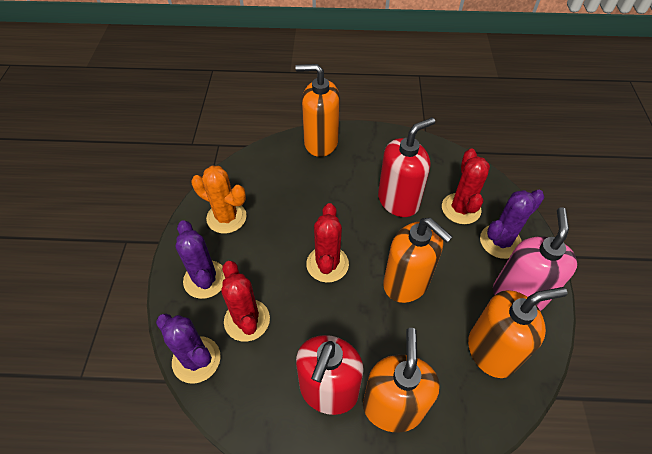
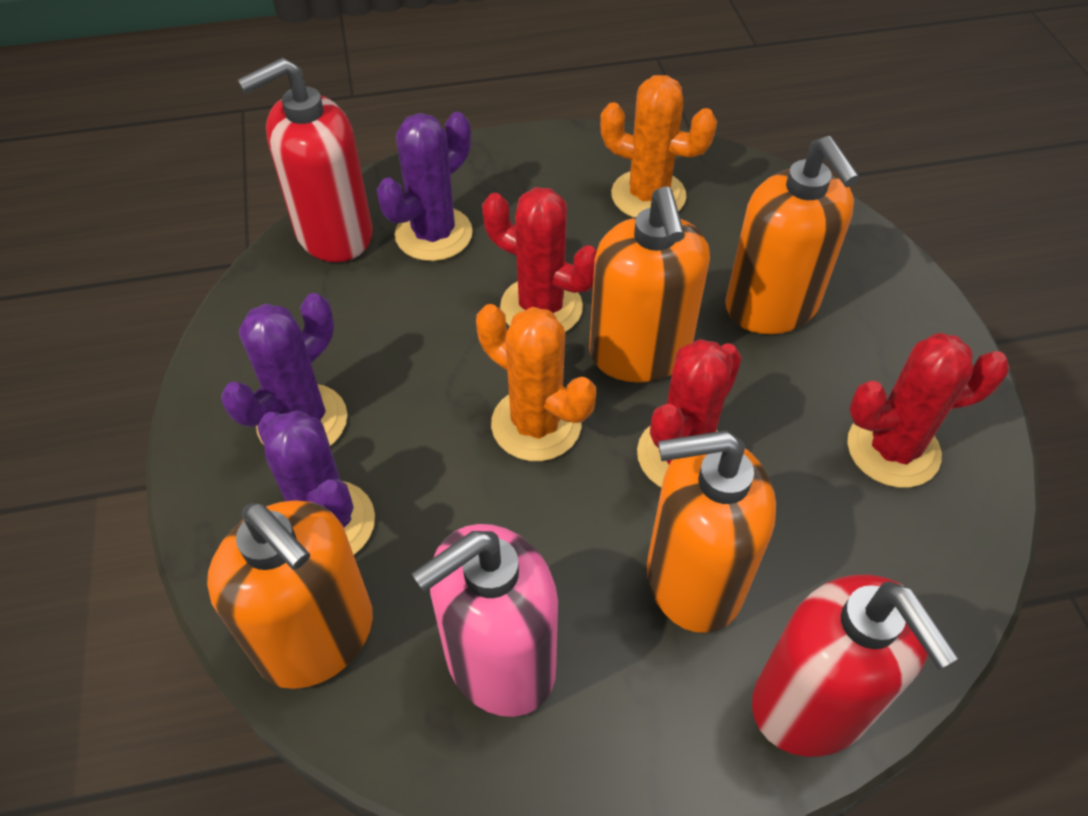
orange cactus: 1 -> 2

